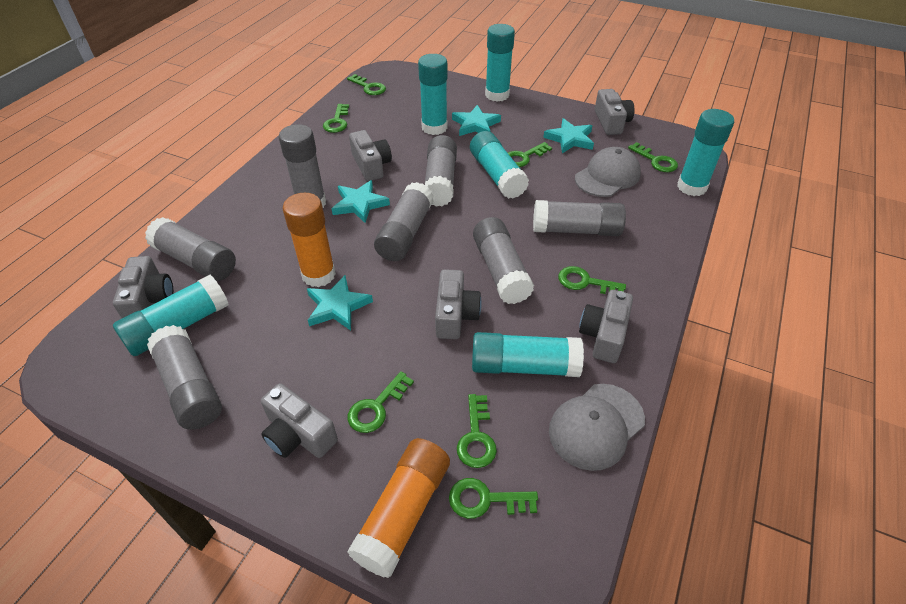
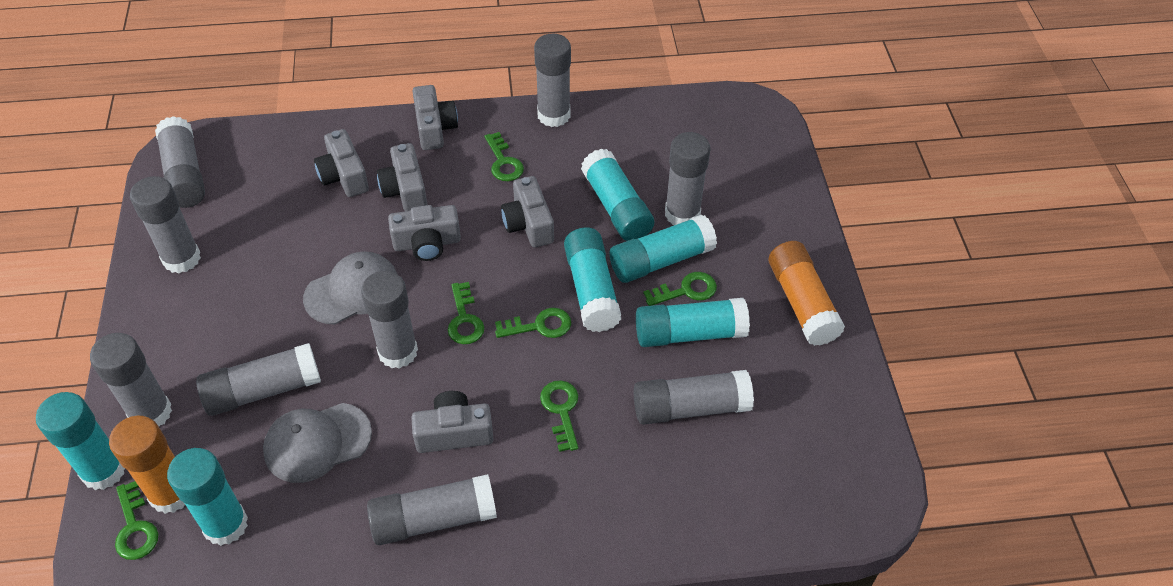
green key: 8 -> 6
grey glue stick: 7 -> 9
turquoise star: 4 -> 0

